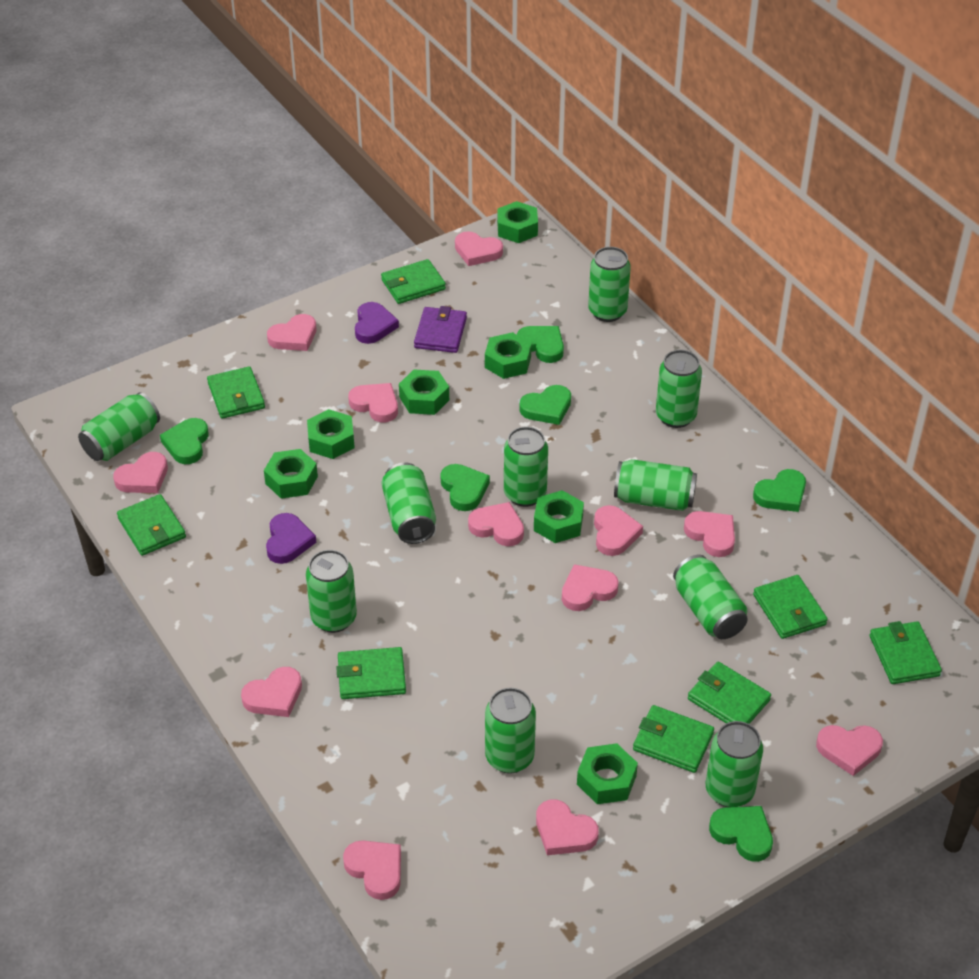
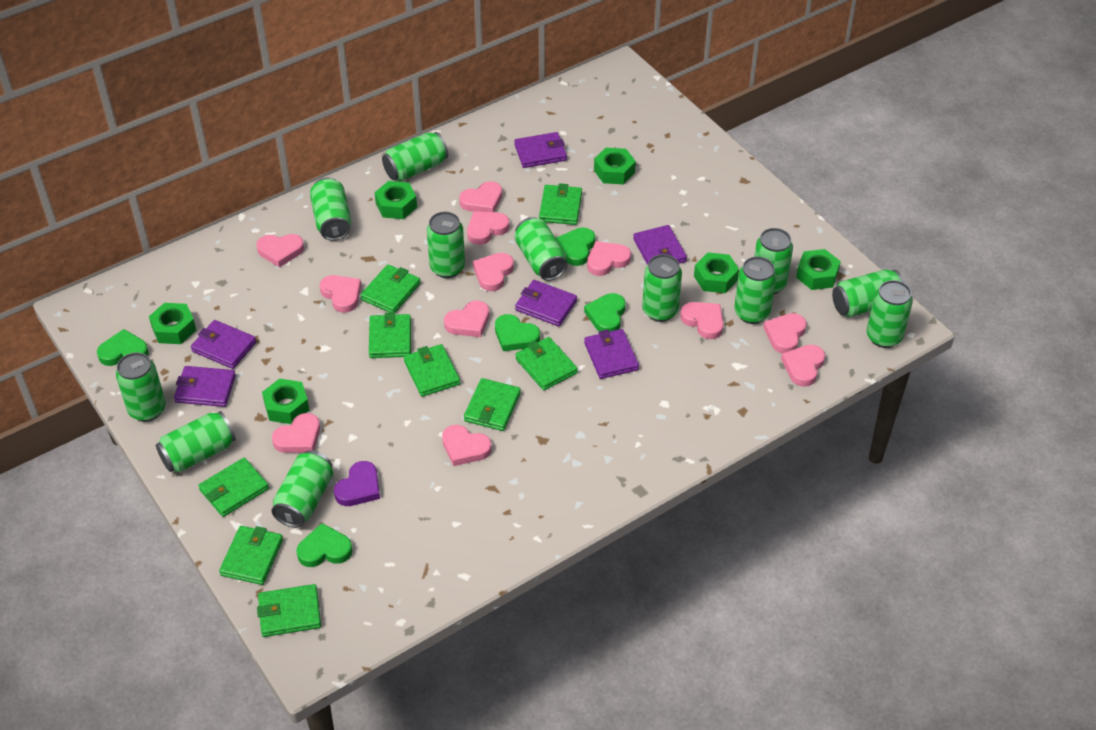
green can: 10 -> 12
green heart: 6 -> 5
green nut: 7 -> 6
green wallet: 8 -> 9
purple heart: 2 -> 1
purple wallet: 1 -> 6

